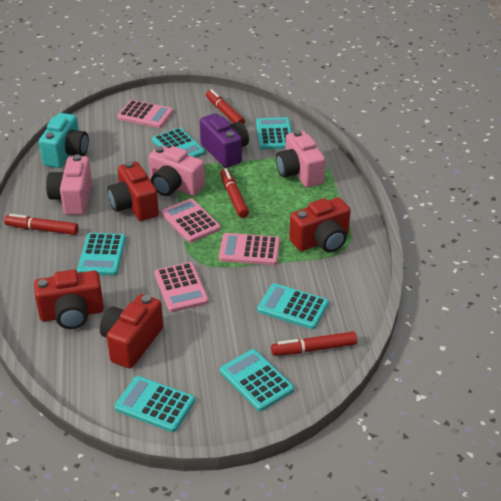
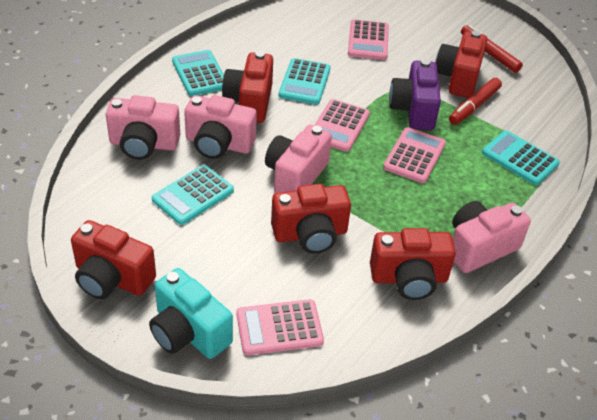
pink camera: 3 -> 4
red camera: 4 -> 5
red marker: 4 -> 2
turquoise calculator: 6 -> 4

